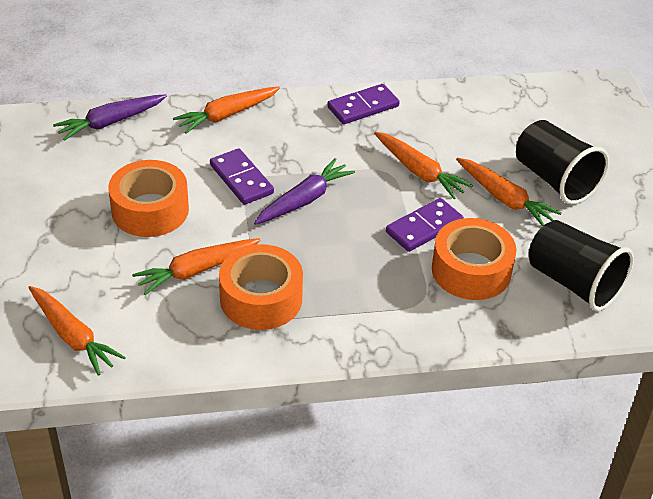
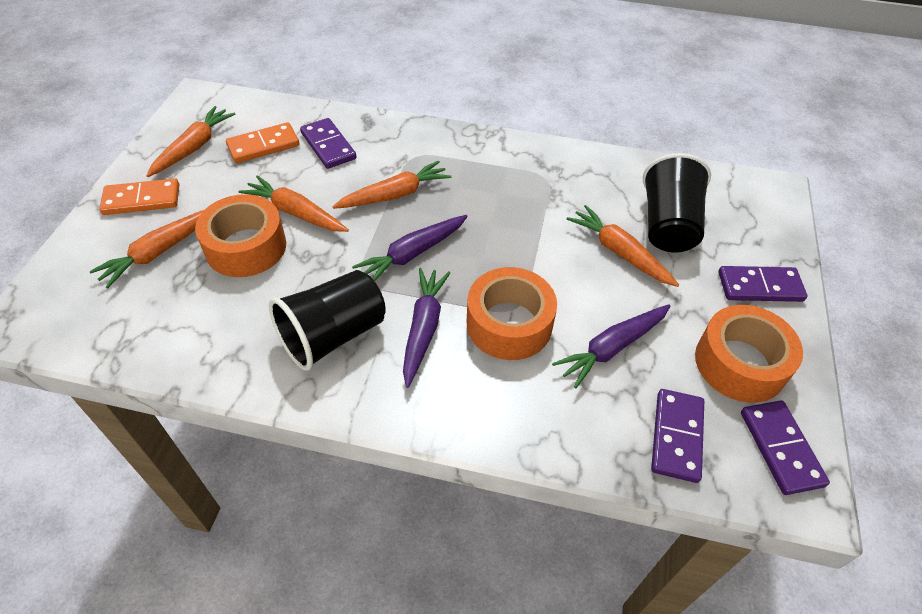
orange domino: 0 -> 2
purple carrot: 2 -> 3
purple domino: 3 -> 4

